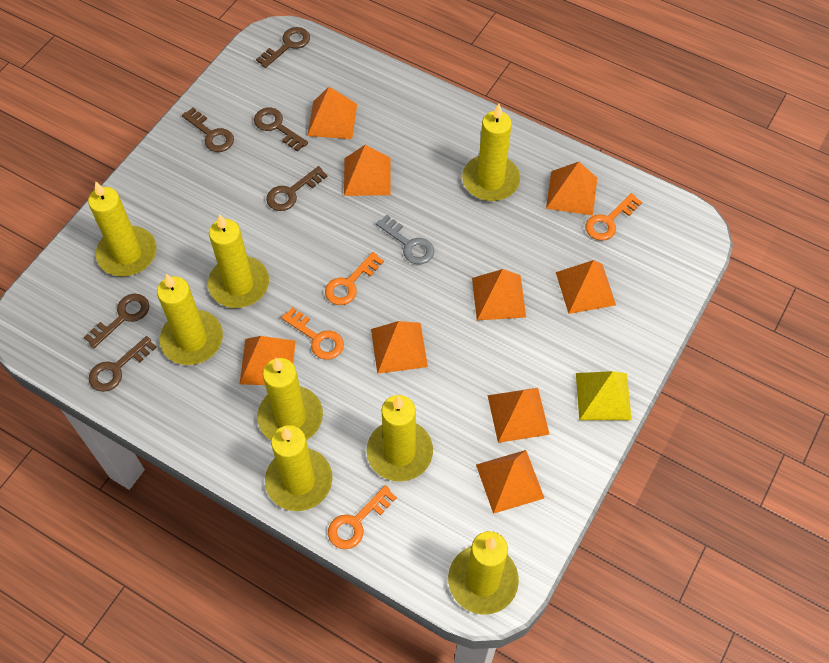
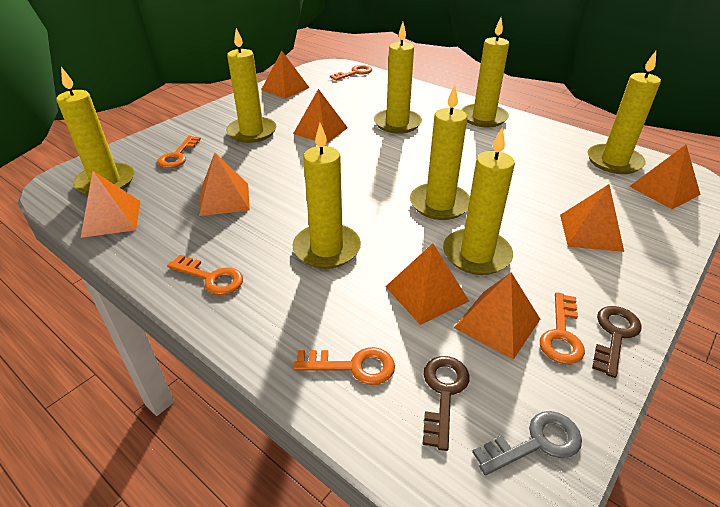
brown key: 6 -> 2
orange key: 4 -> 5
orange pyramid: 9 -> 8
yellow pyramid: 1 -> 0

